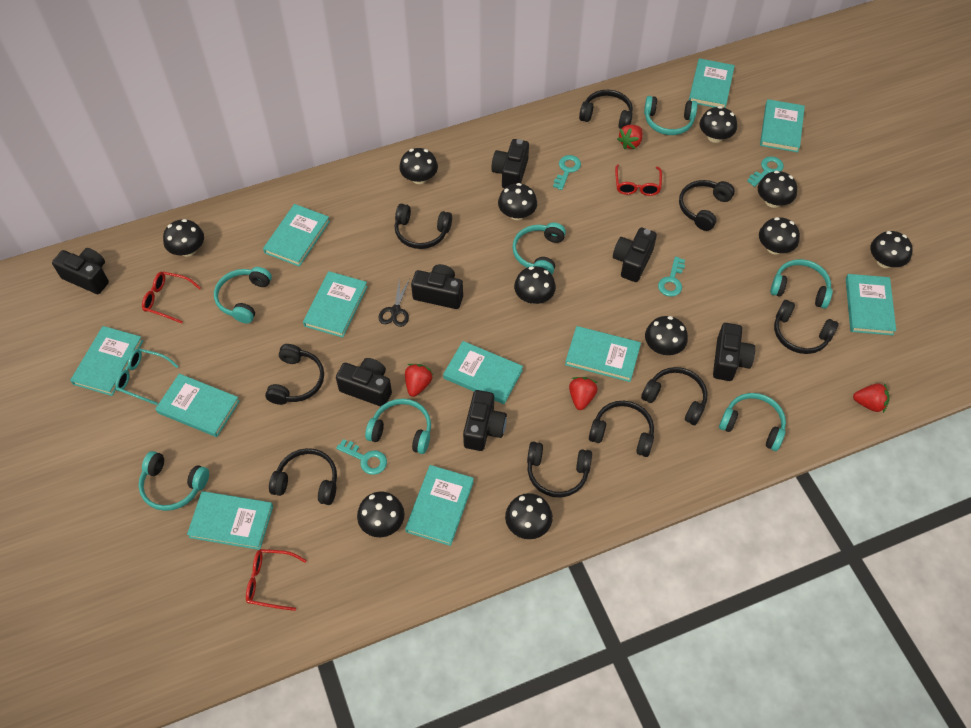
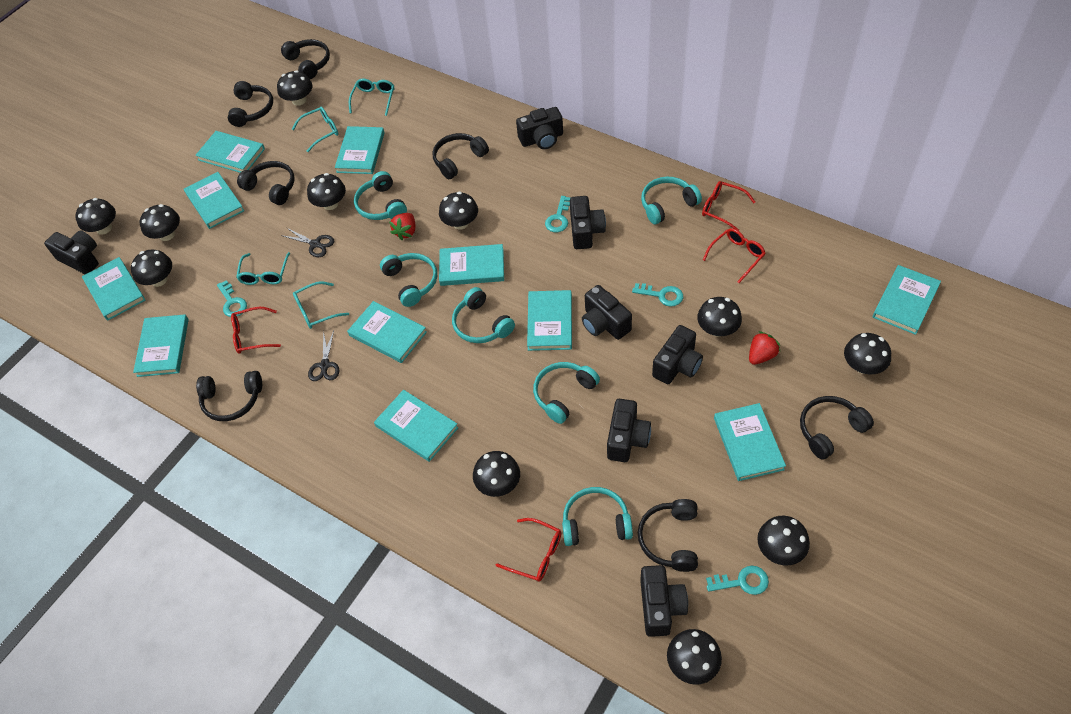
black headphones: 9 -> 7
black scissors: 1 -> 2
red glasses: 3 -> 4
red strawberry: 4 -> 2
turquoise glasses: 1 -> 4
turquoise headphones: 7 -> 6

